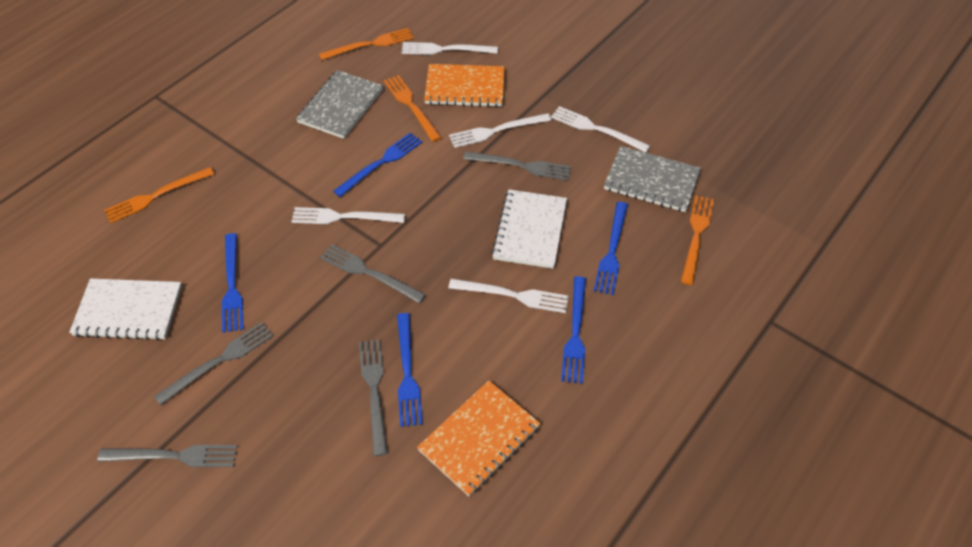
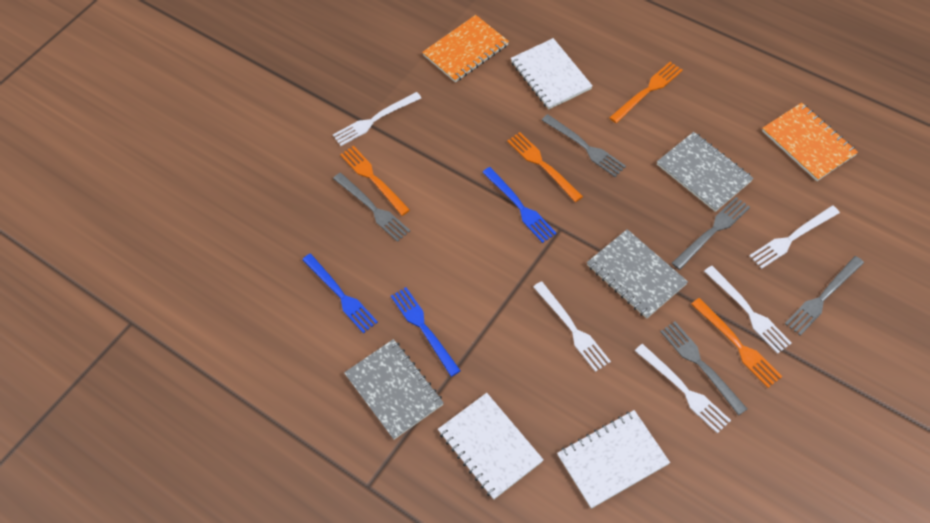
blue fork: 5 -> 3
grey notebook: 2 -> 3
white notebook: 2 -> 3

